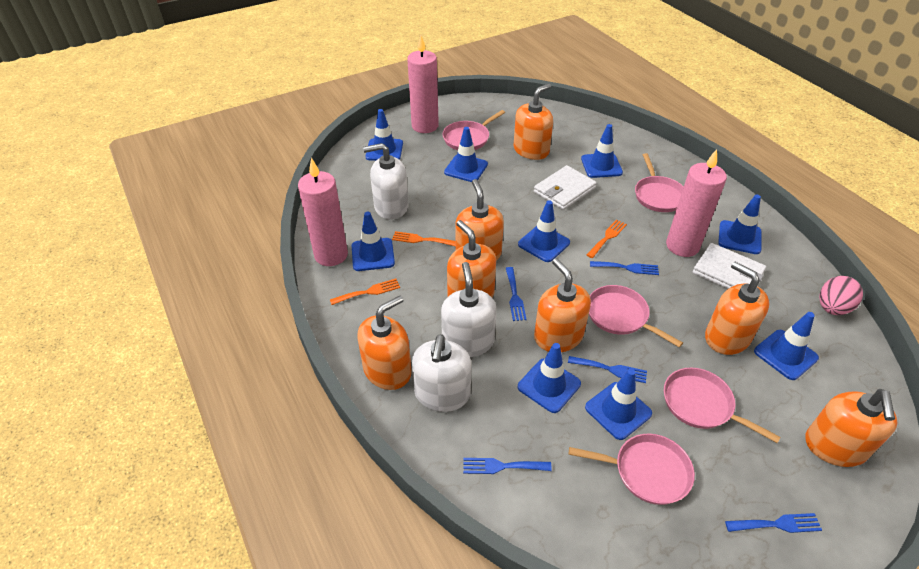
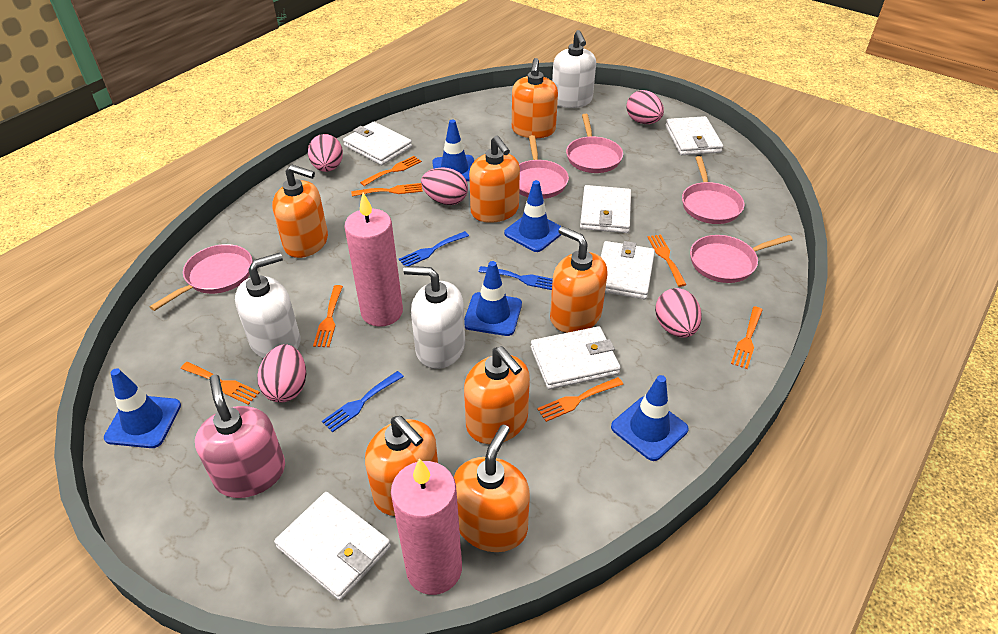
blue fork: 5 -> 3
blue traffic cone: 9 -> 5
orange fork: 3 -> 7
pink candle: 3 -> 2
pink egg: 1 -> 5
pink soap dispenser: 0 -> 1
white wallet: 2 -> 6

